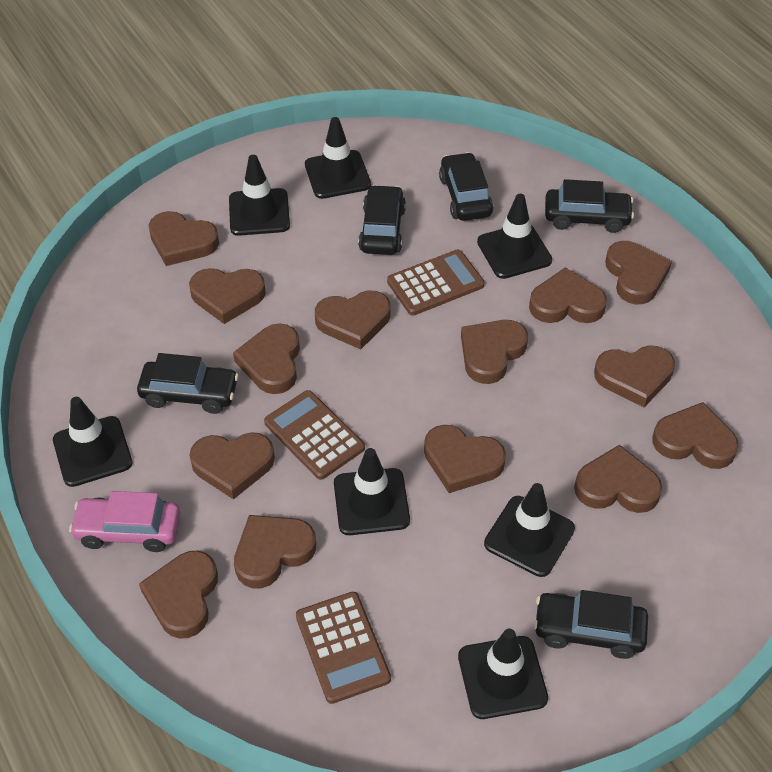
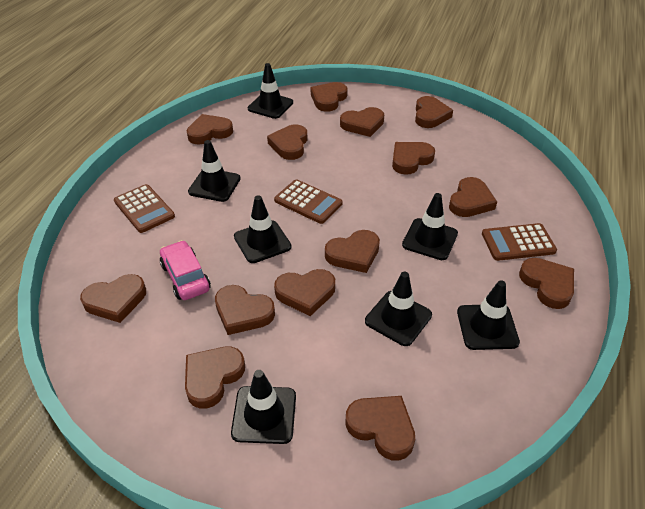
black car: 5 -> 0

